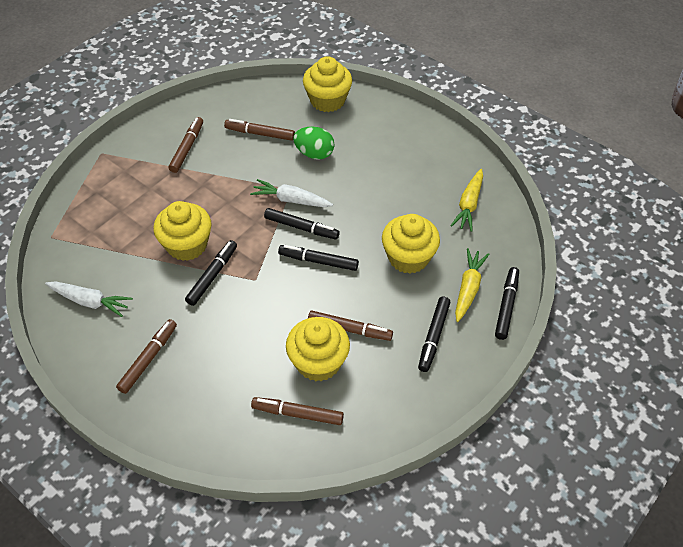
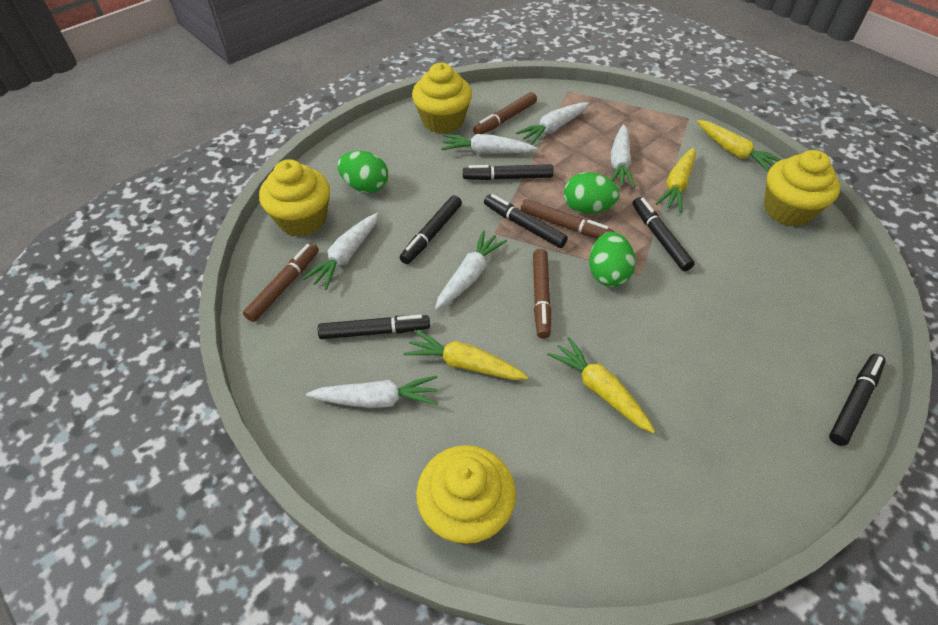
black marker: 5 -> 6
brown marker: 5 -> 4
green egg: 1 -> 3
white carrot: 2 -> 6
yellow carrot: 2 -> 4

